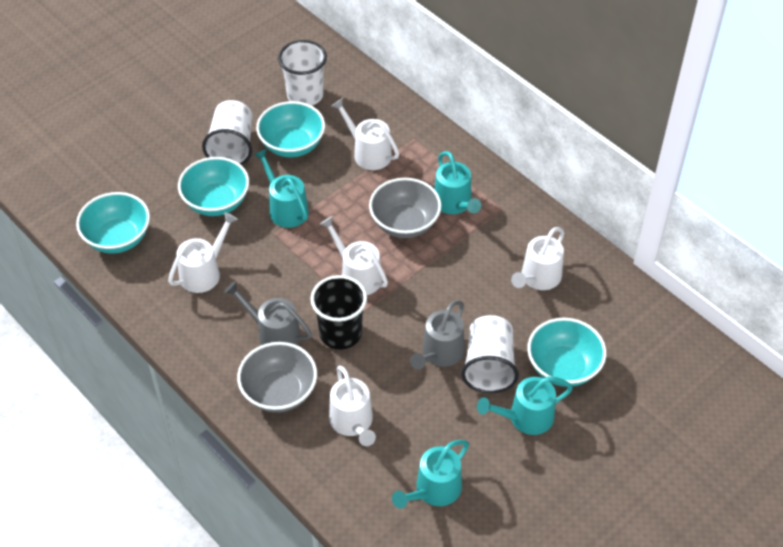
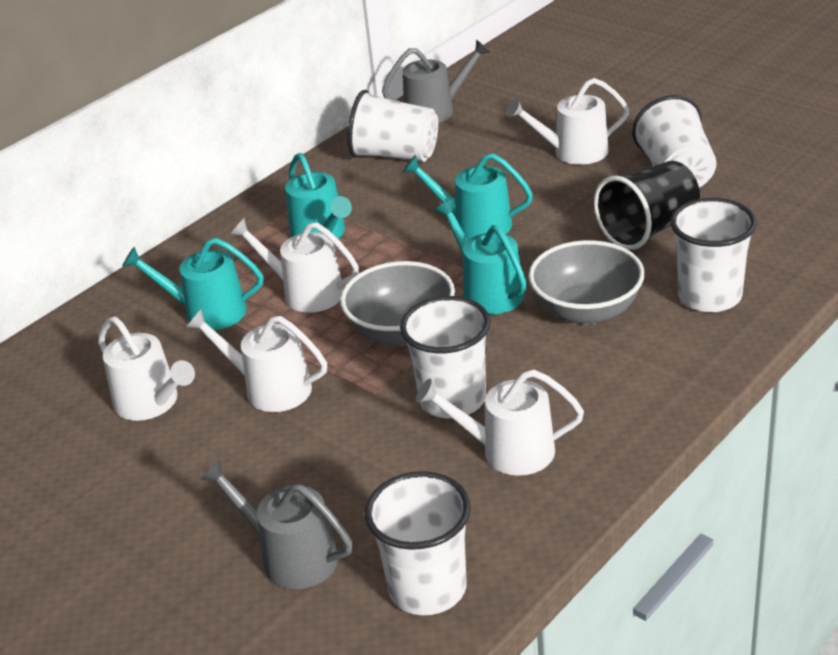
turquoise bowl: 4 -> 0
white cup: 3 -> 5

